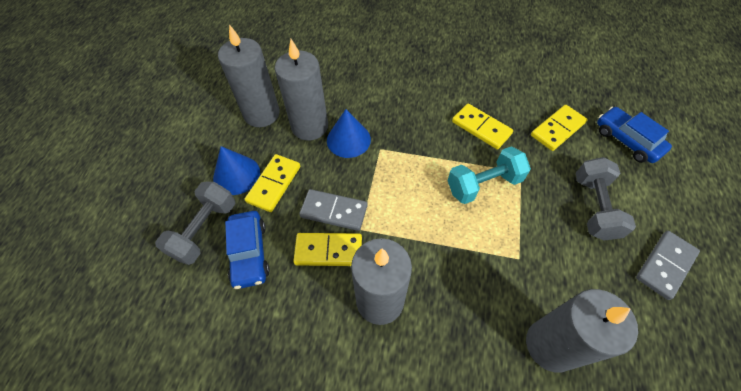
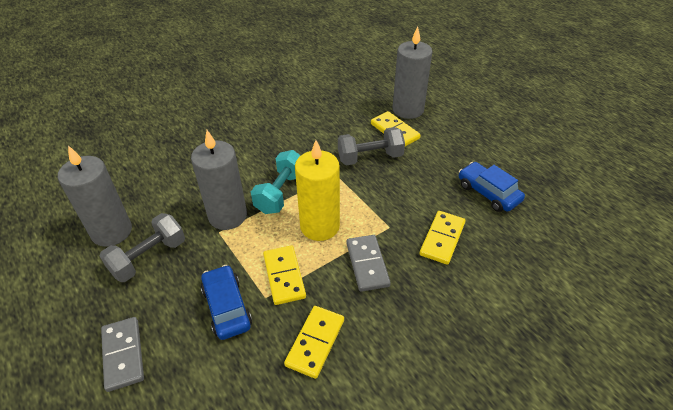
blue cone: 2 -> 0
grey candle: 4 -> 3
yellow candle: 0 -> 1

